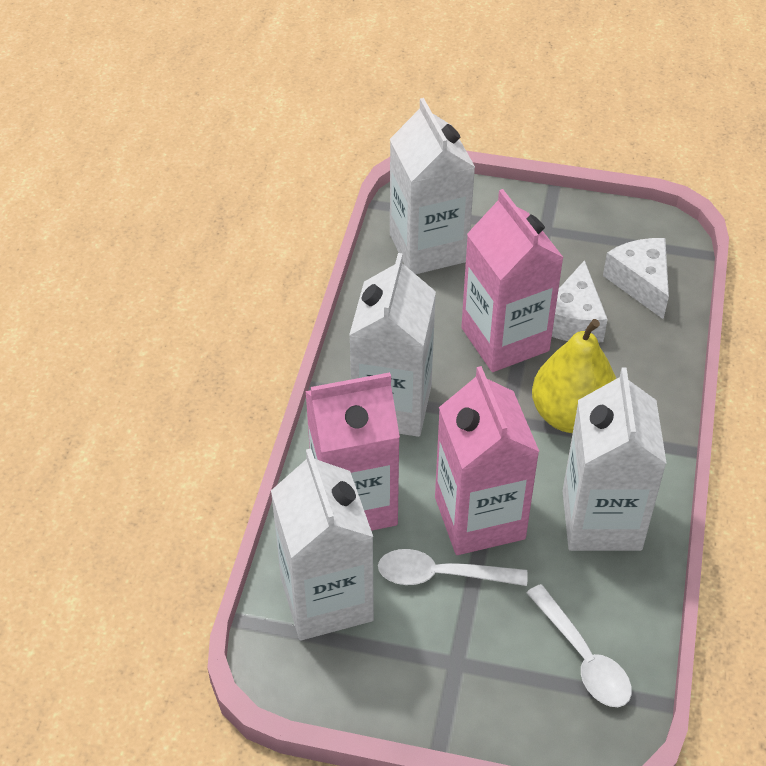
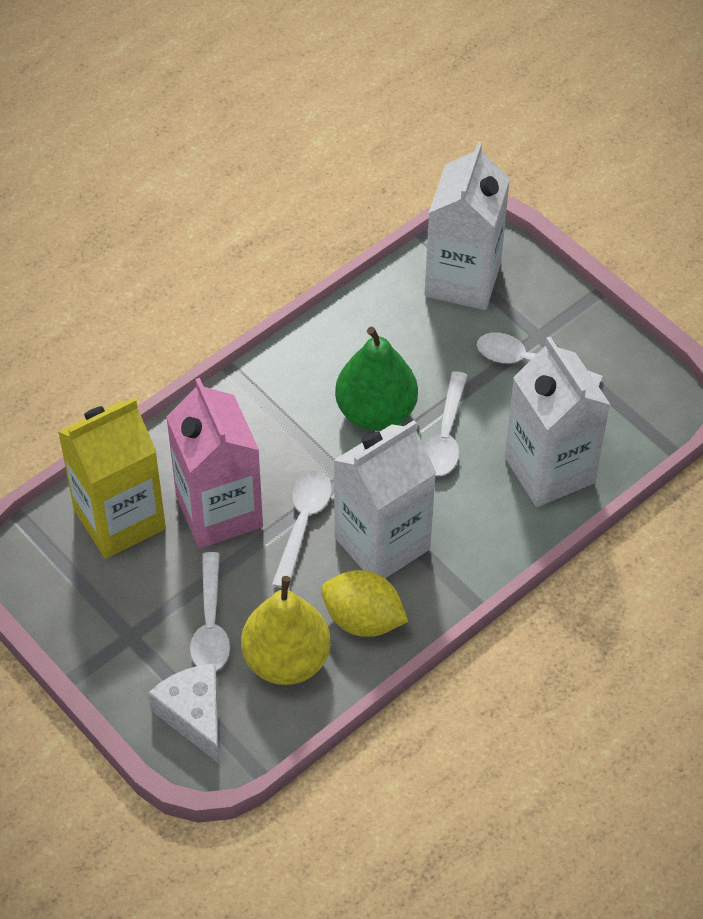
green pear: 0 -> 1
pink carton: 3 -> 1
white carton: 4 -> 3
white cheese: 2 -> 1
white spoon: 2 -> 4
yellow carton: 0 -> 1
yellow lemon: 0 -> 1

